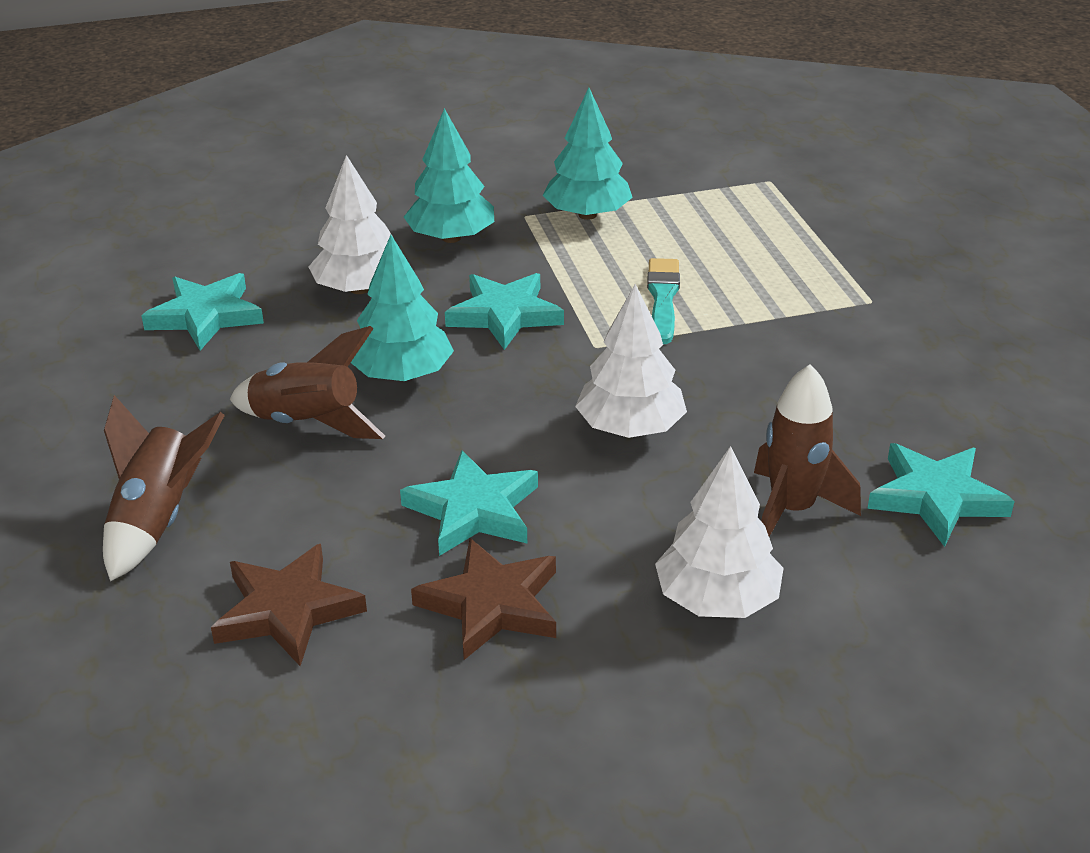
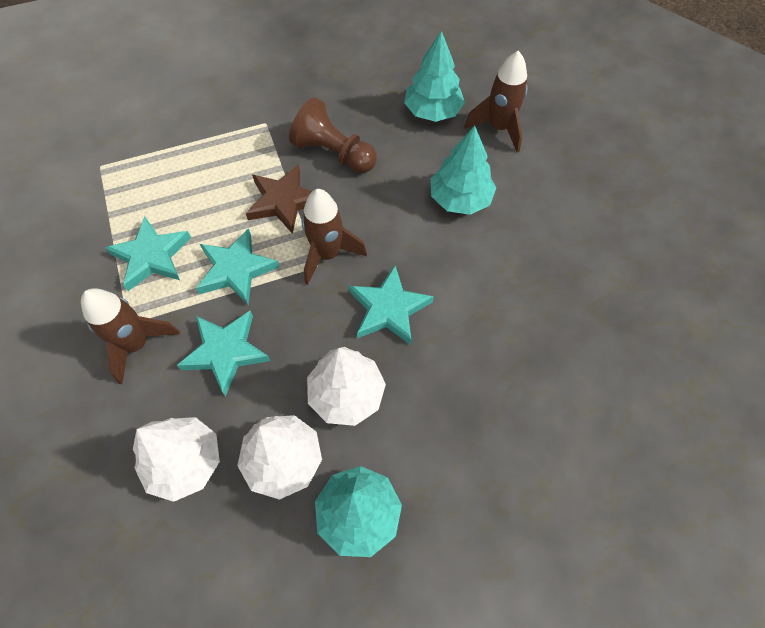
brown pawn: 0 -> 1
brown star: 2 -> 1
turquoise brush: 1 -> 0

